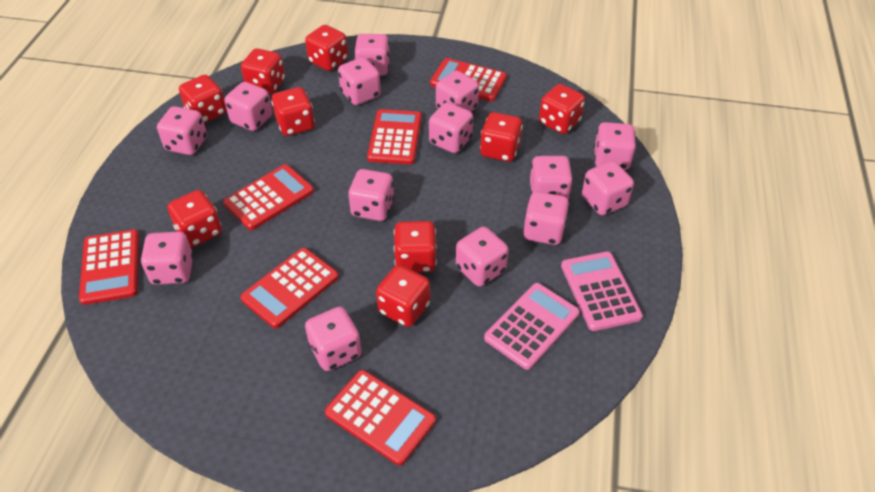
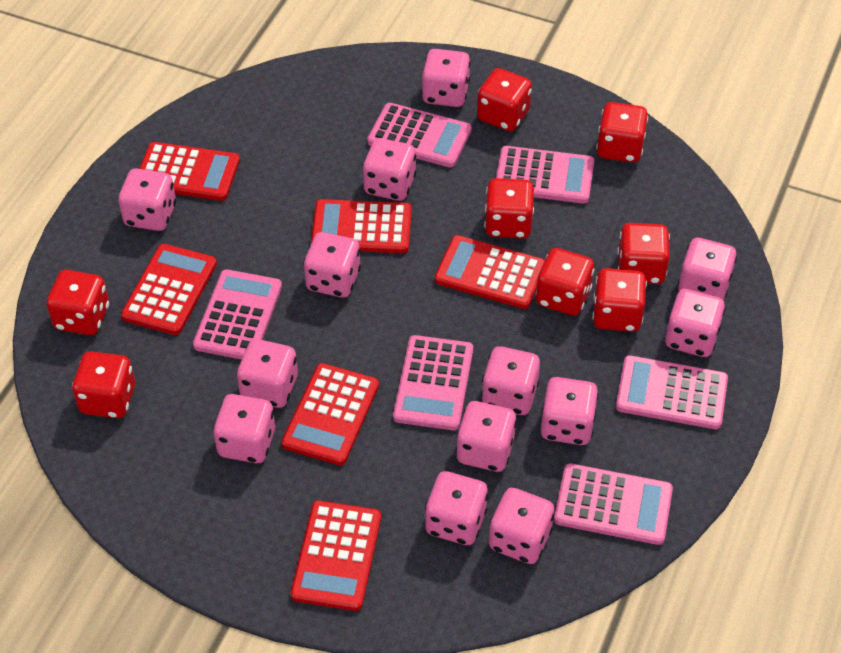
pink calculator: 2 -> 6
pink dice: 14 -> 13
red dice: 9 -> 8

